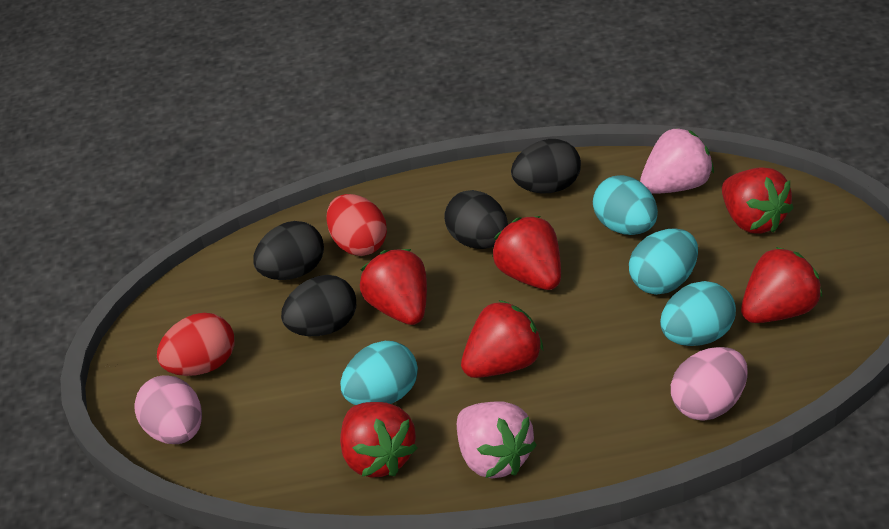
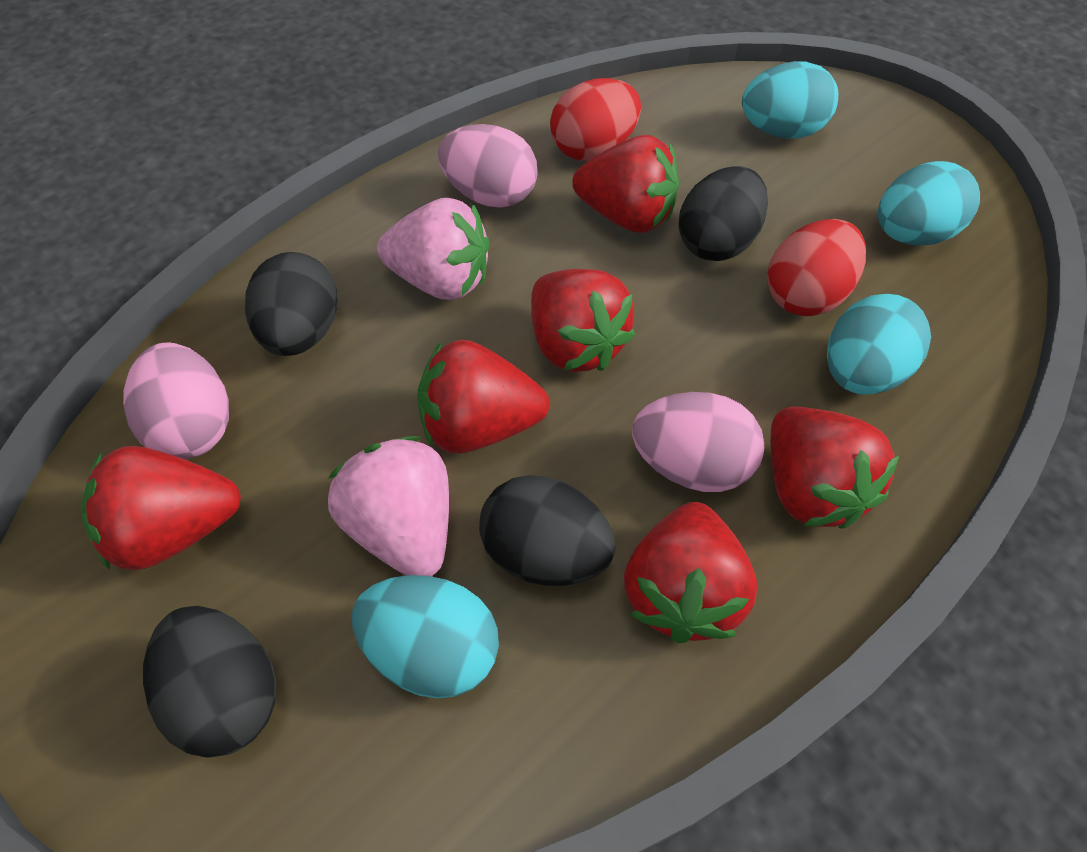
pink egg: 2 -> 3

